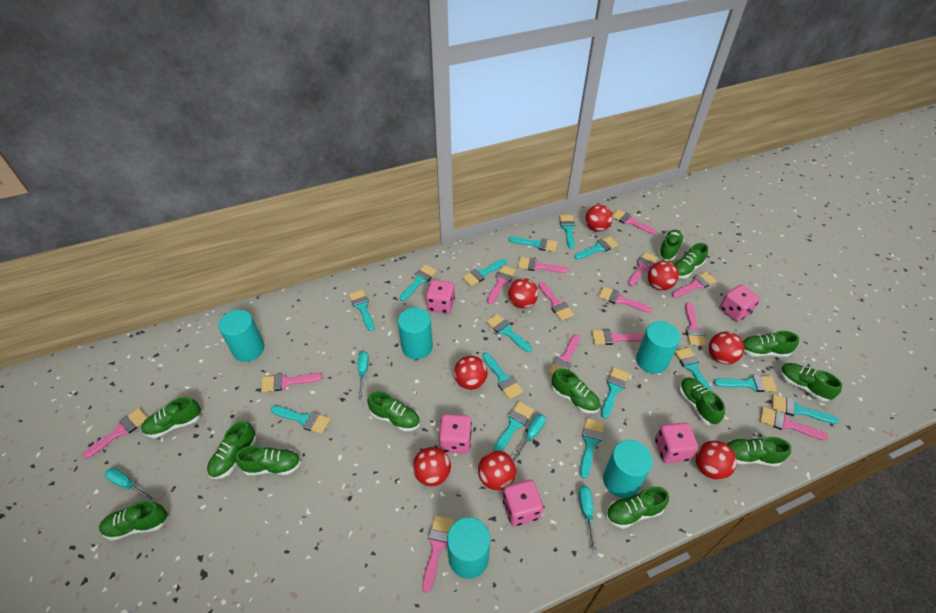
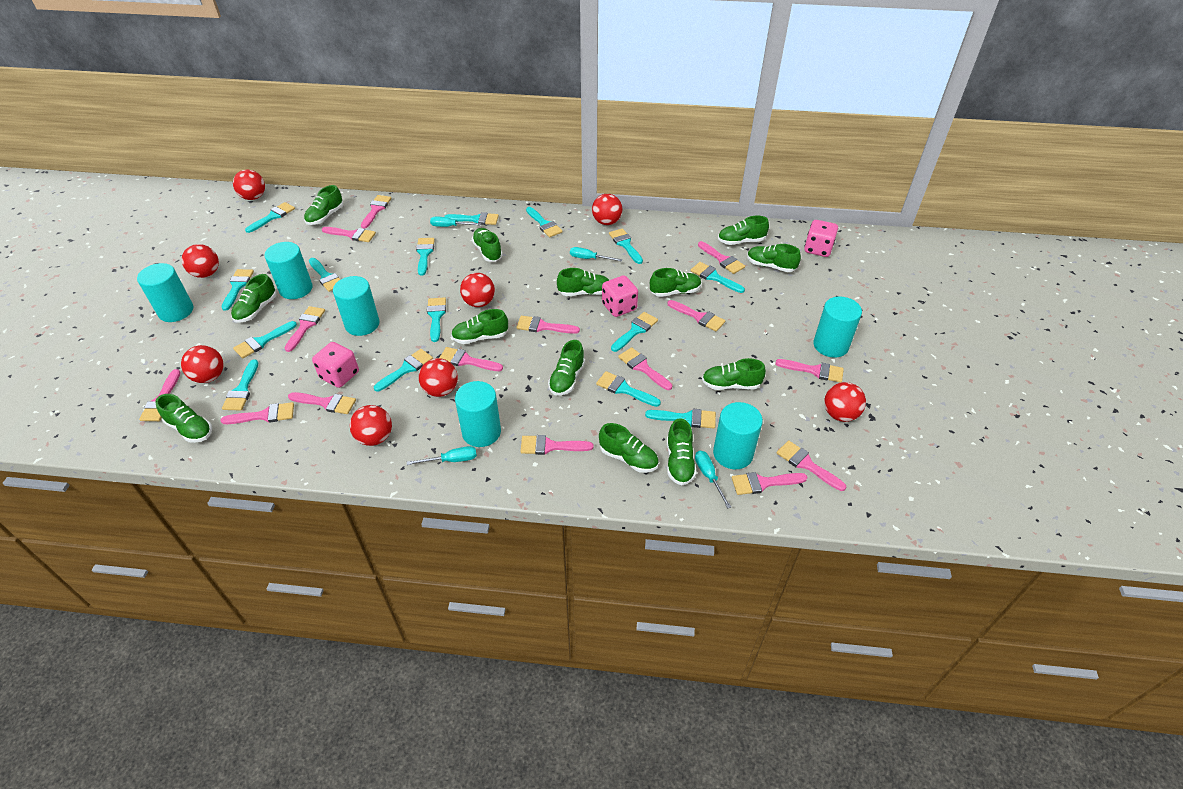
pink brush: 14 -> 15
pink dice: 5 -> 3
turquoise cylinder: 5 -> 6

